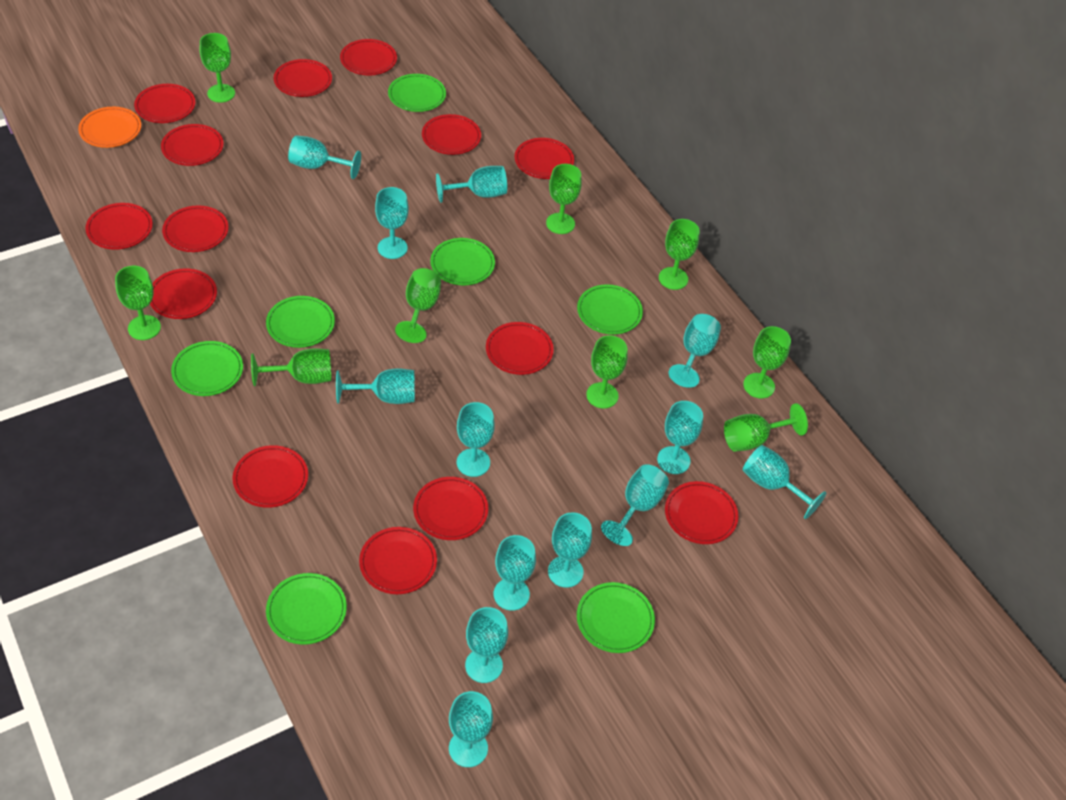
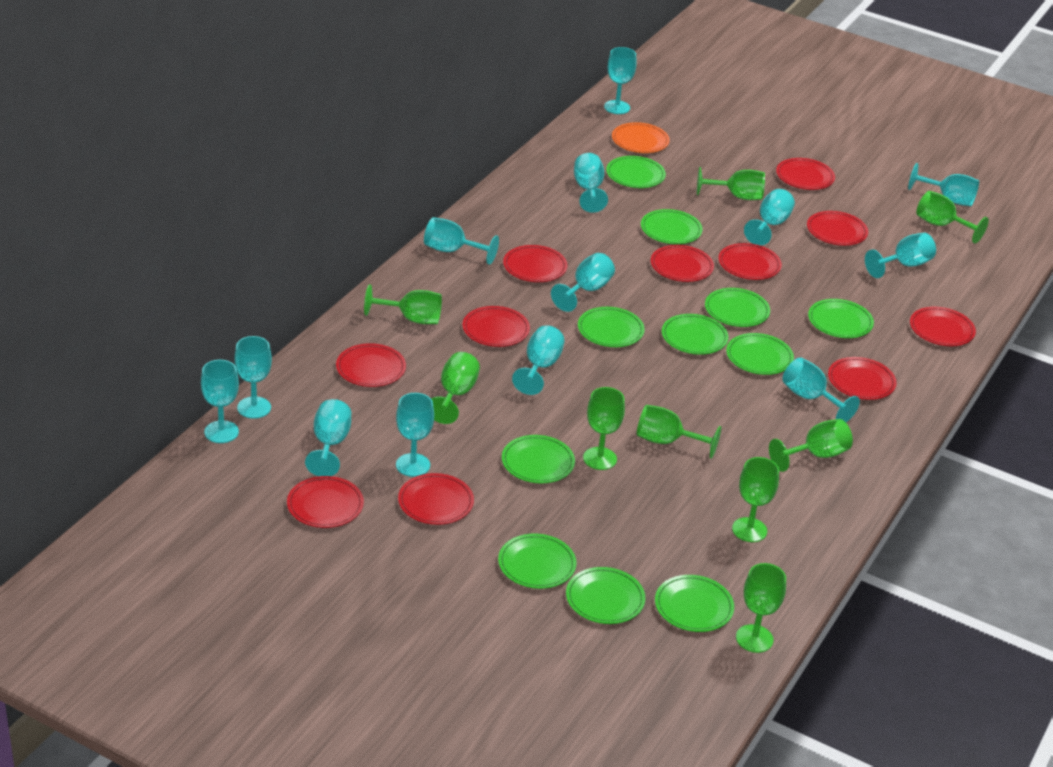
green plate: 7 -> 11
red plate: 14 -> 11

